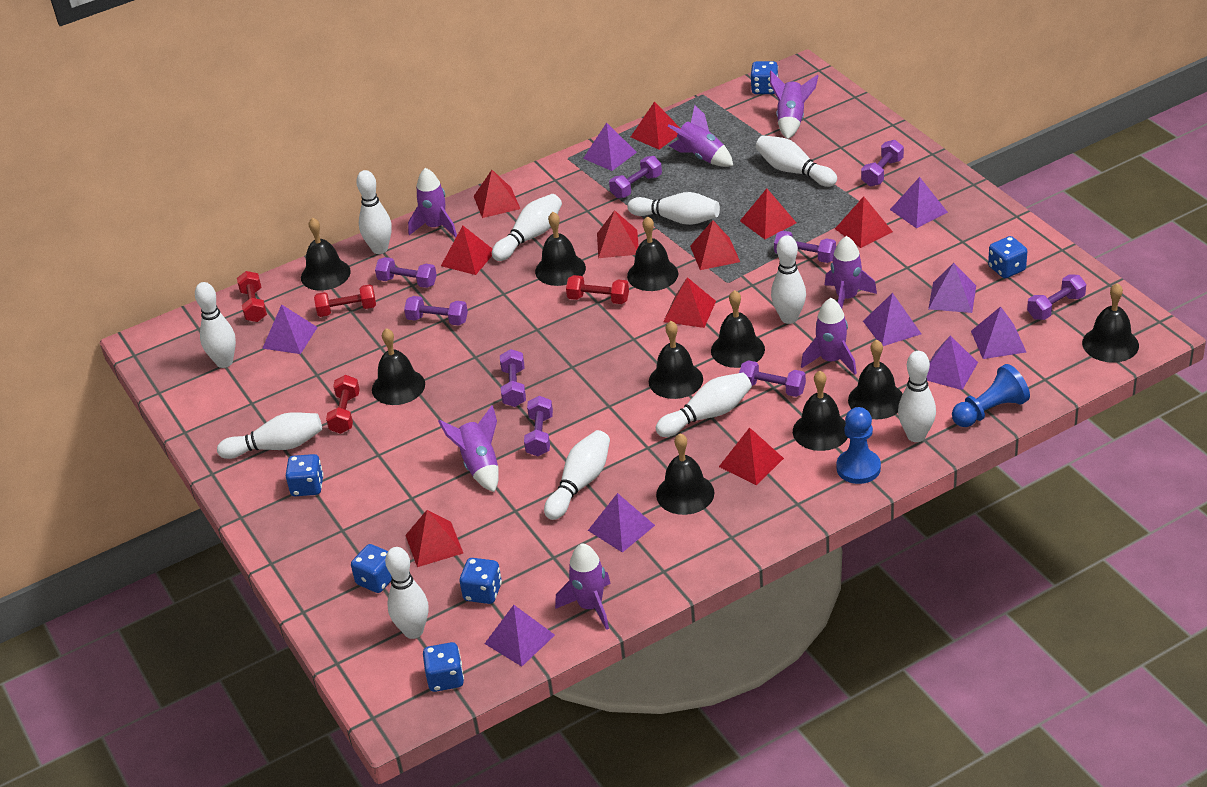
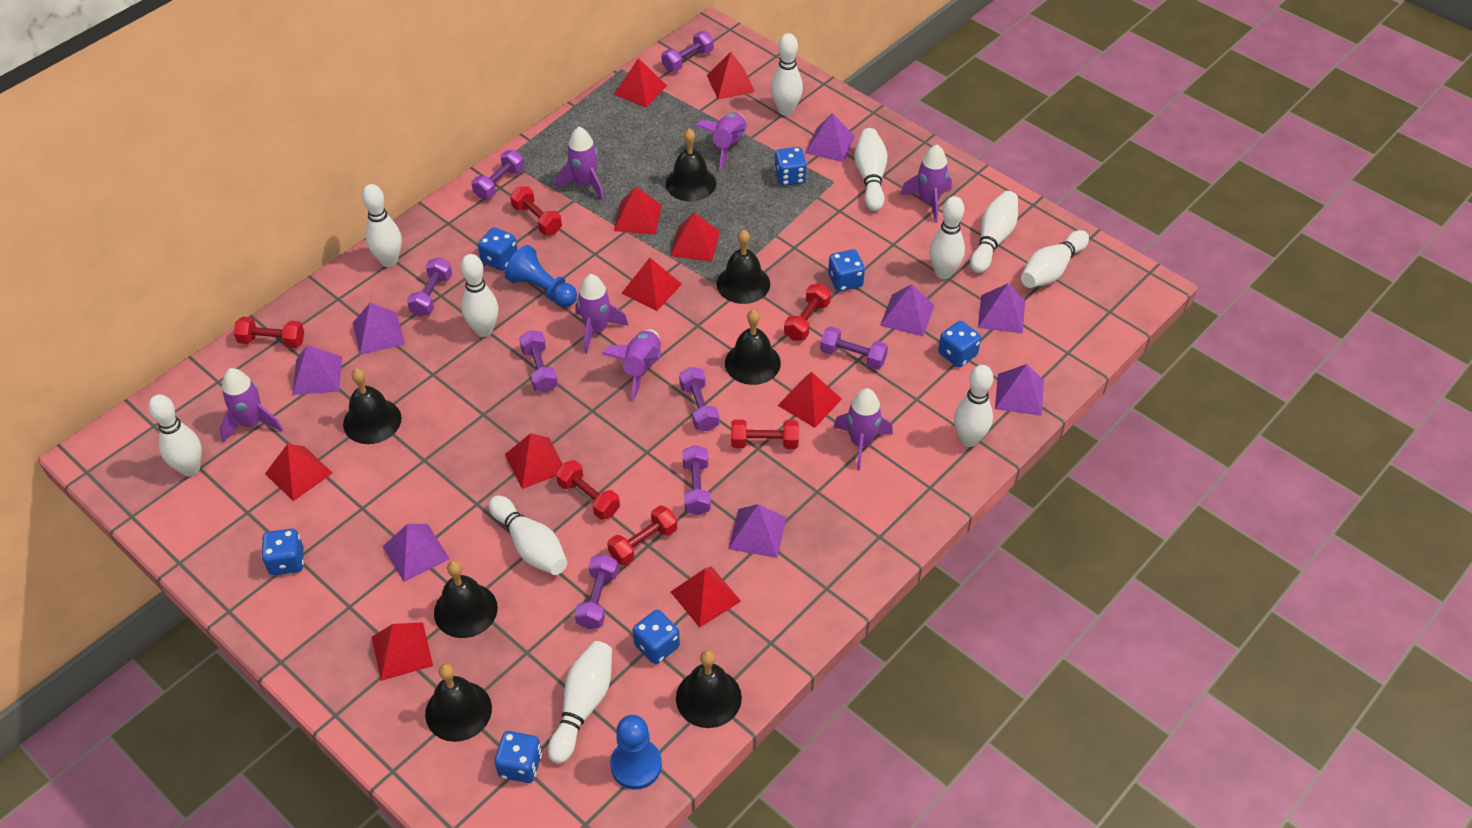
black bell: 10 -> 7
blue dice: 6 -> 7
purple dumbbell: 9 -> 8
purple pyramid: 9 -> 8
red dumbbell: 4 -> 6

